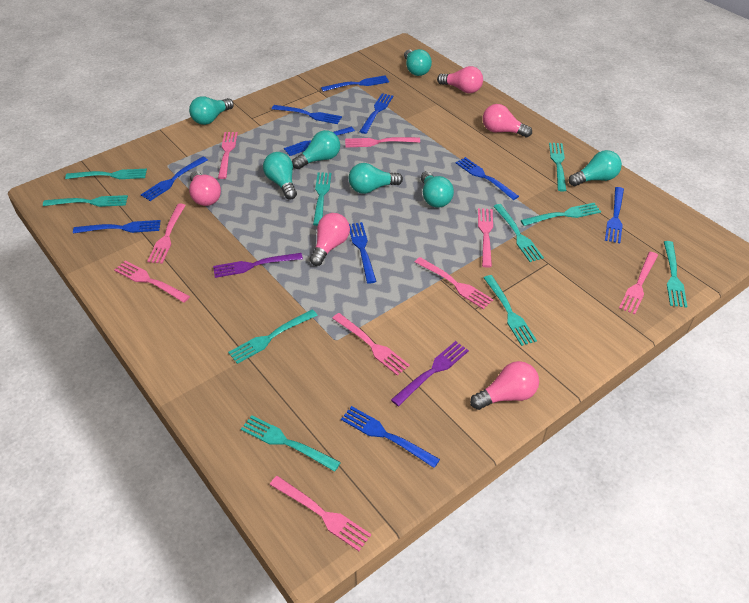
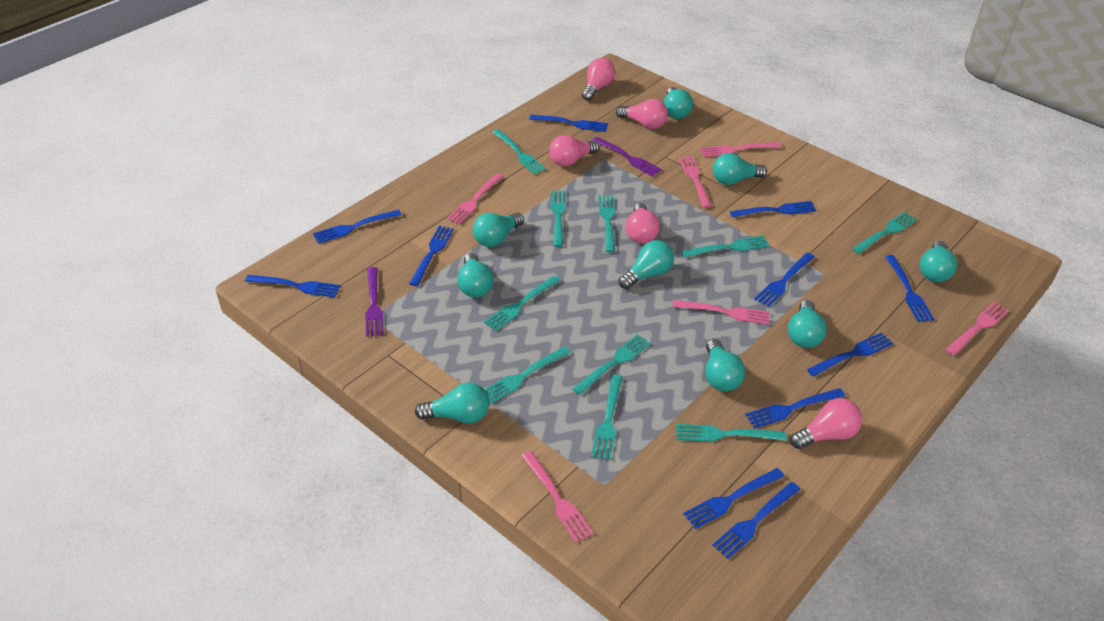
blue fork: 10 -> 11
pink fork: 9 -> 6
turquoise light bulb: 7 -> 9

